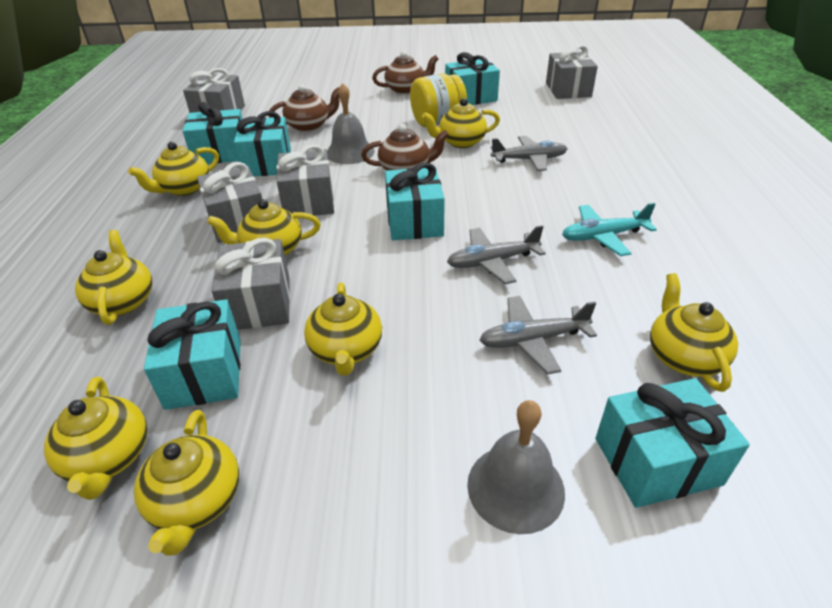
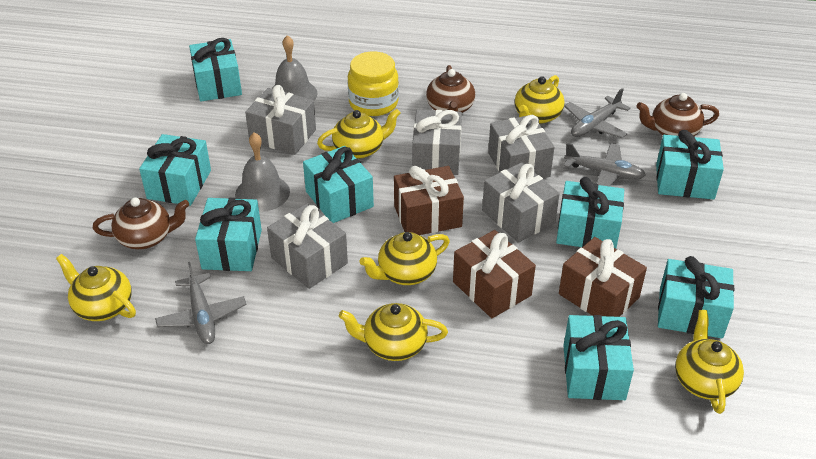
brown gift: 0 -> 3
turquoise gift: 6 -> 8
turquoise plane: 1 -> 0
yellow teapot: 8 -> 6

